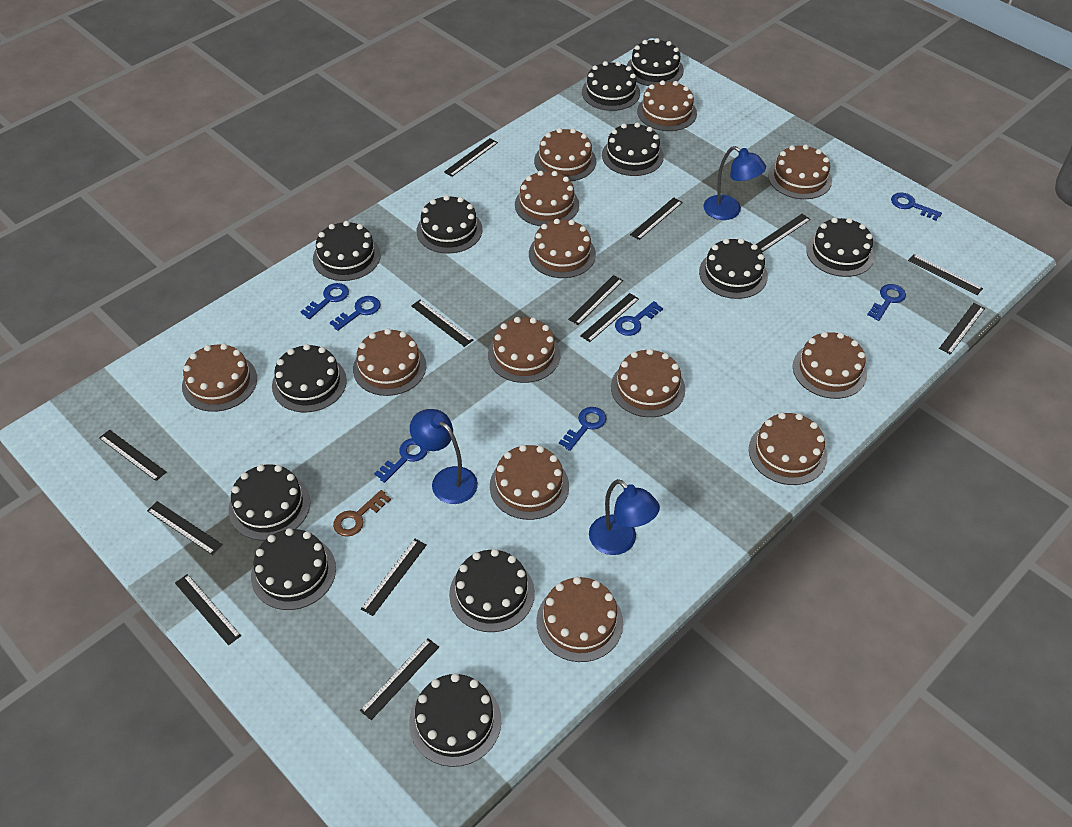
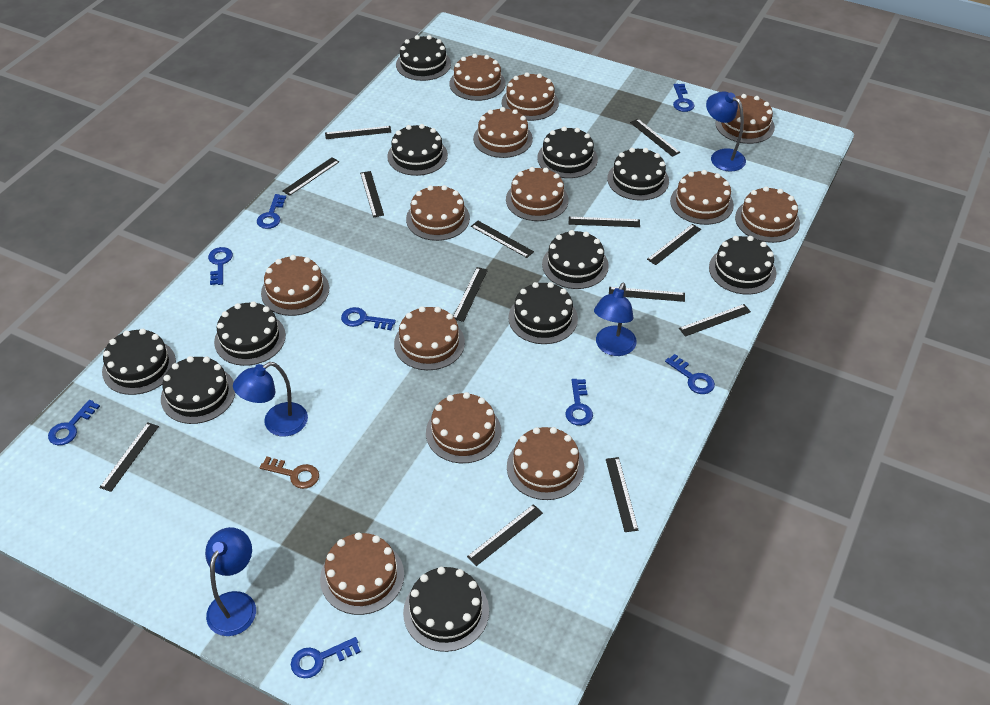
black cake: 12 -> 11
blue key: 7 -> 8
blue lamp: 3 -> 4

